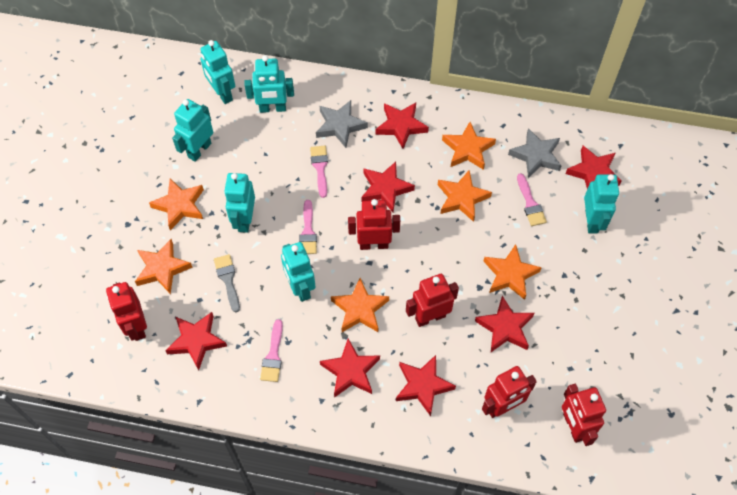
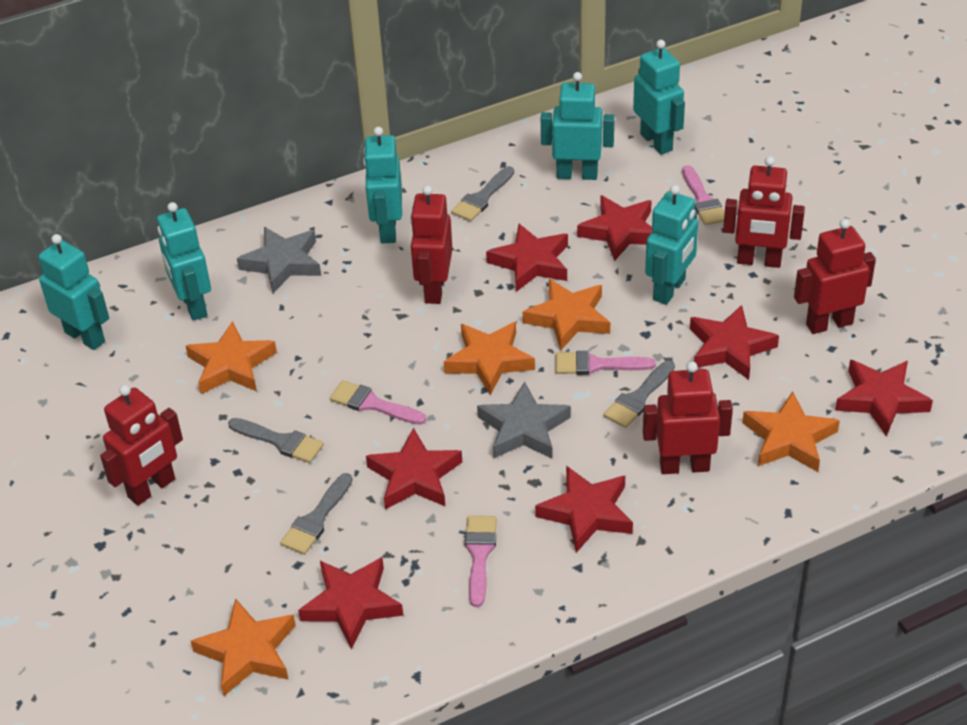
grey brush: 1 -> 4
orange star: 6 -> 5

